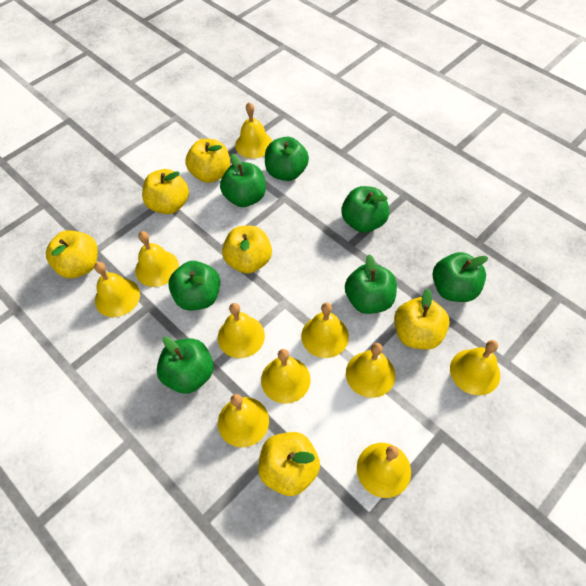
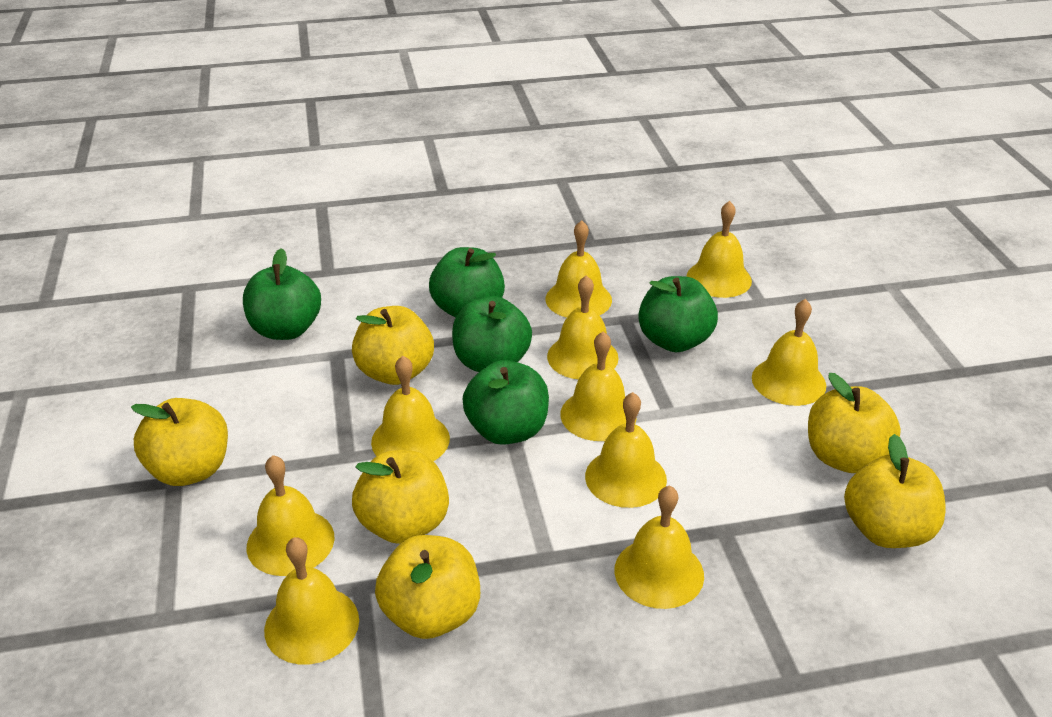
green apple: 7 -> 5

